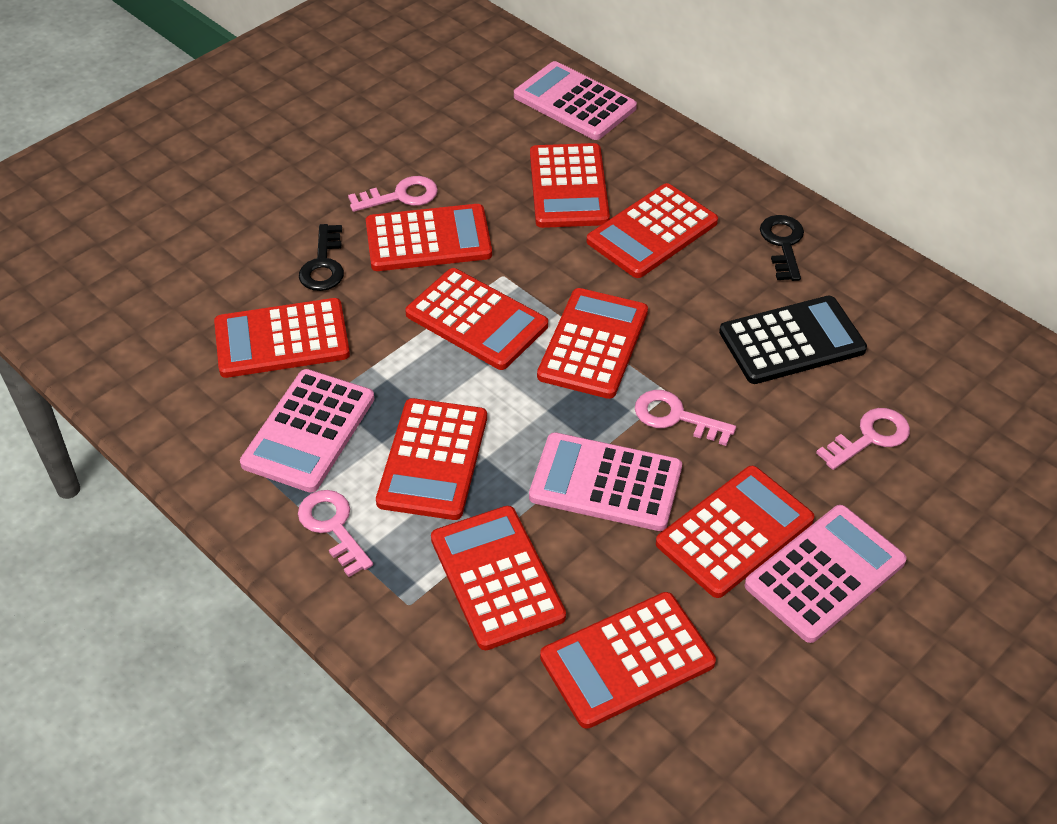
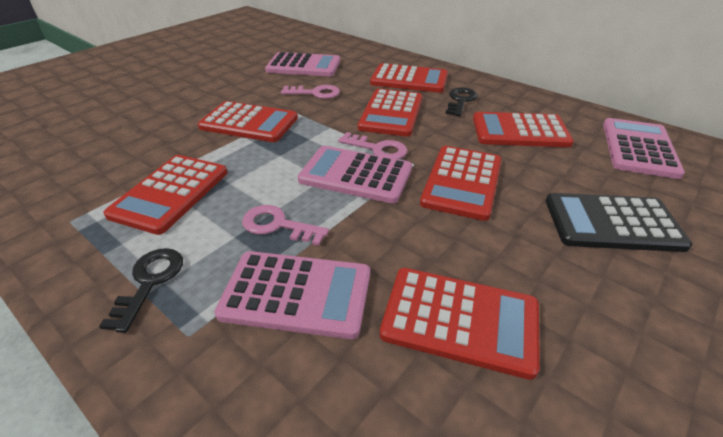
pink key: 4 -> 3
red calculator: 10 -> 7

